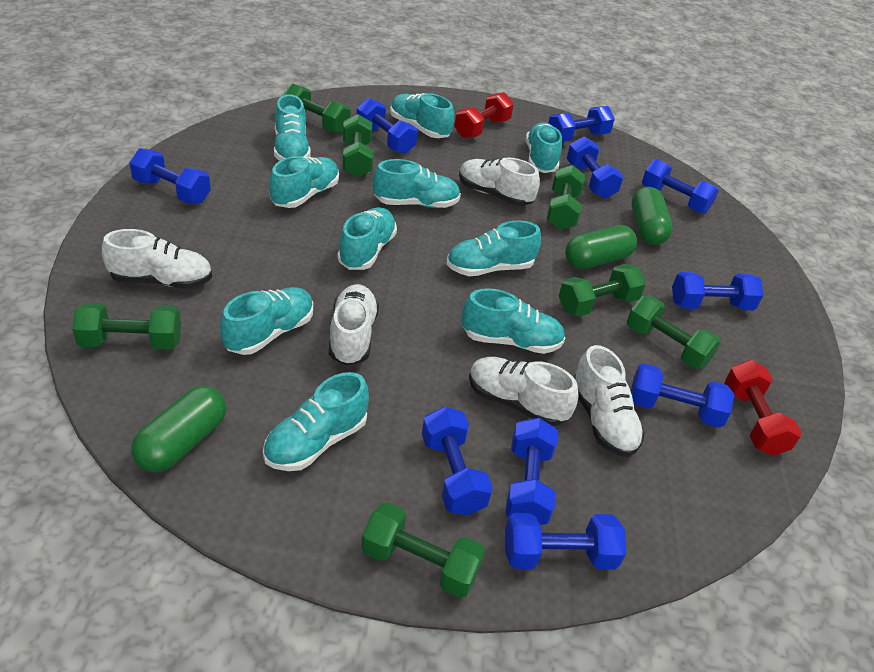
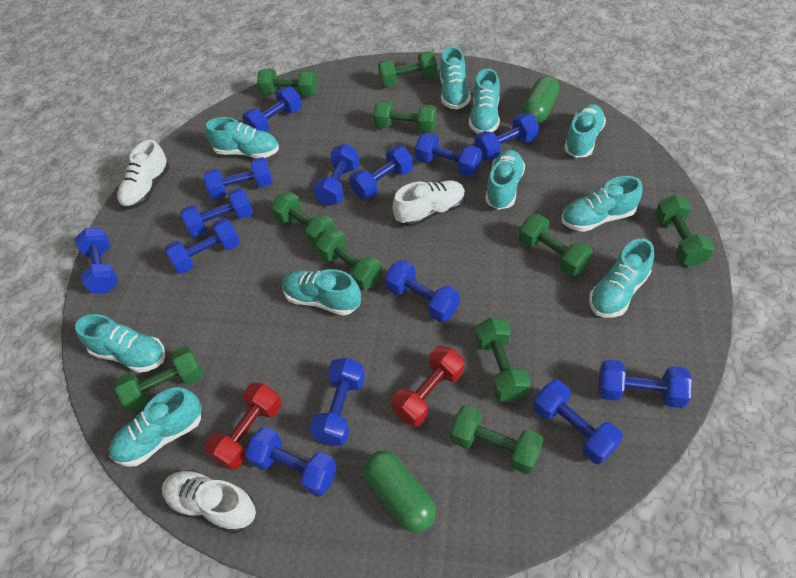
blue dumbbell: 10 -> 14
green capsule: 3 -> 2
green dumbbell: 7 -> 10
white shoe: 5 -> 3

